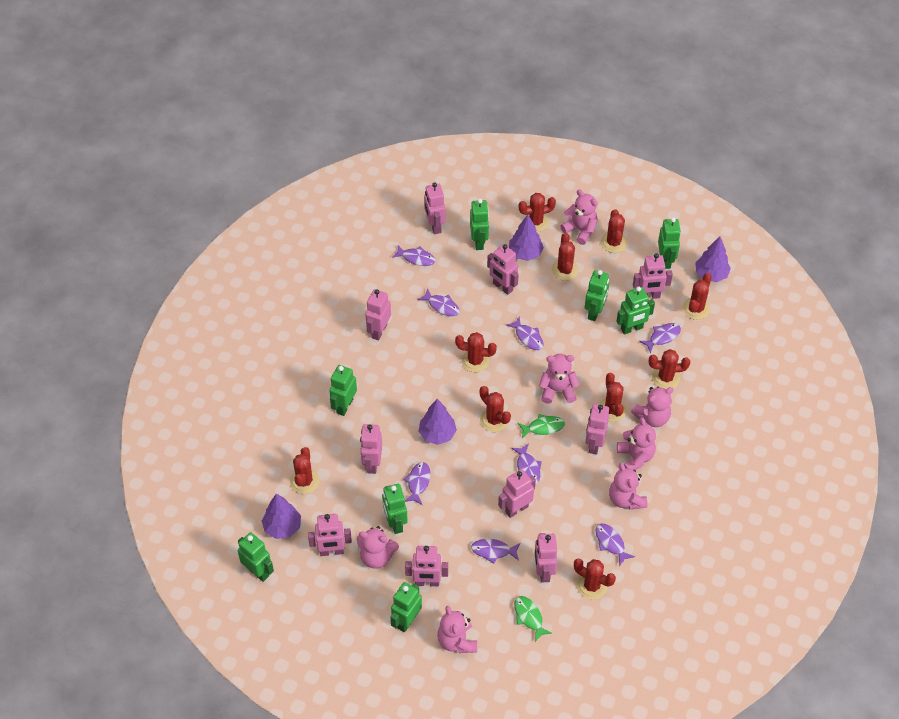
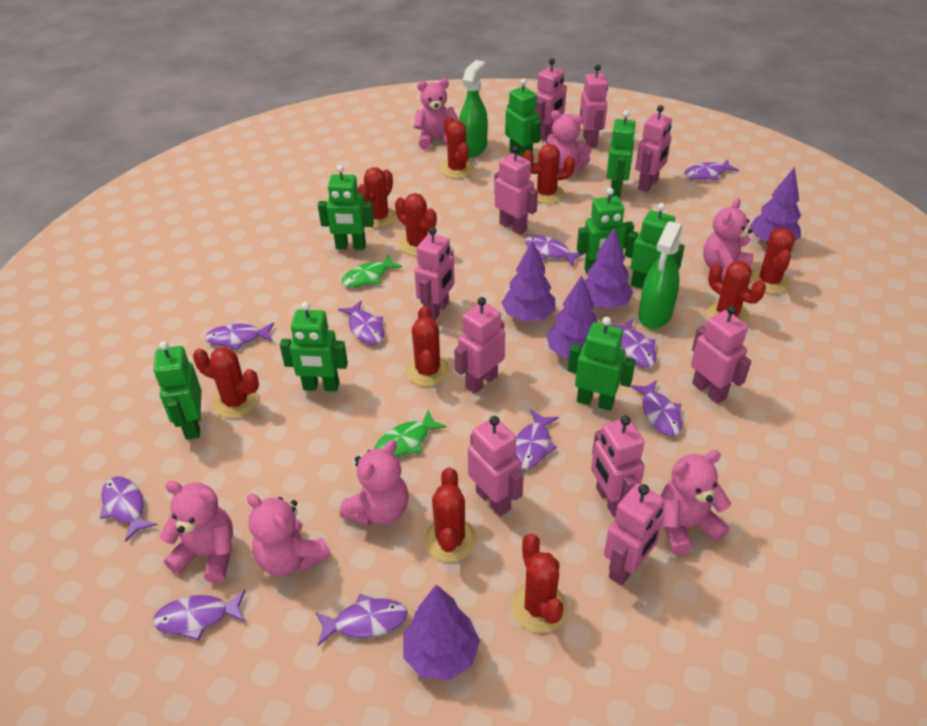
green spray bottle: 0 -> 2
purple fish: 8 -> 10
purple tree: 4 -> 5

